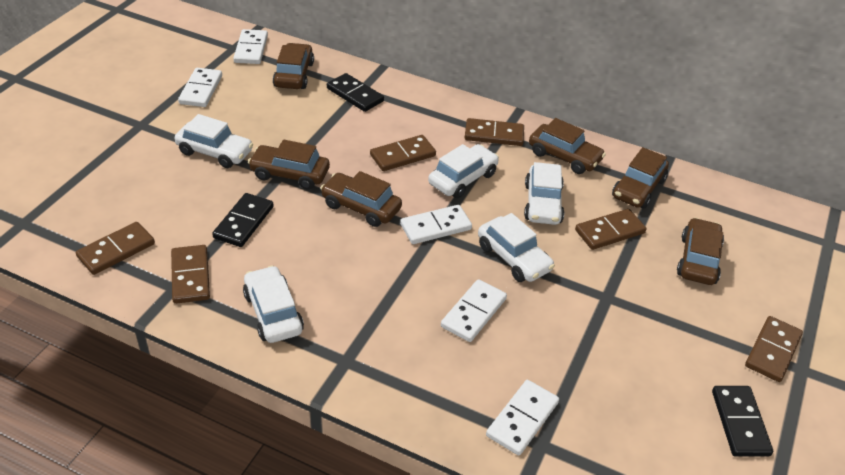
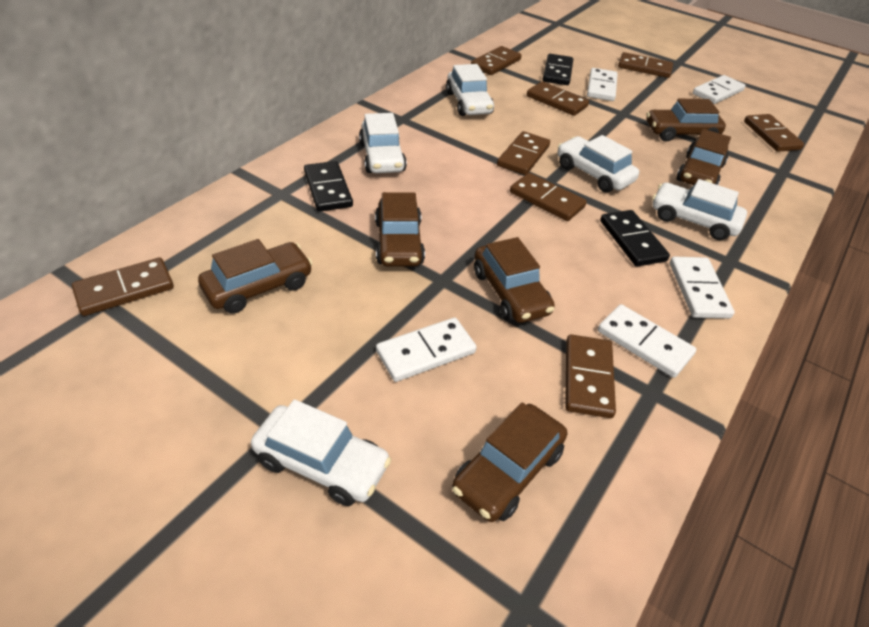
brown domino: 6 -> 8

